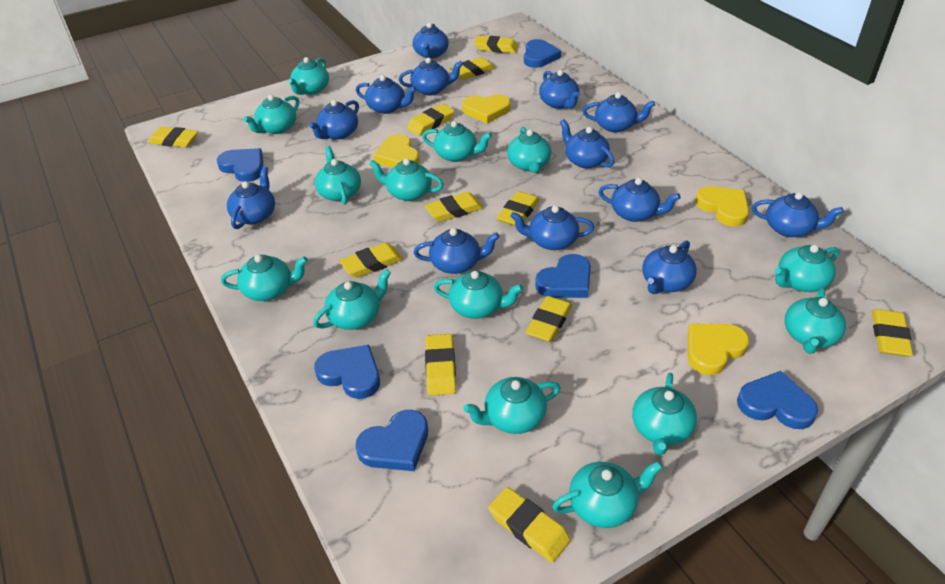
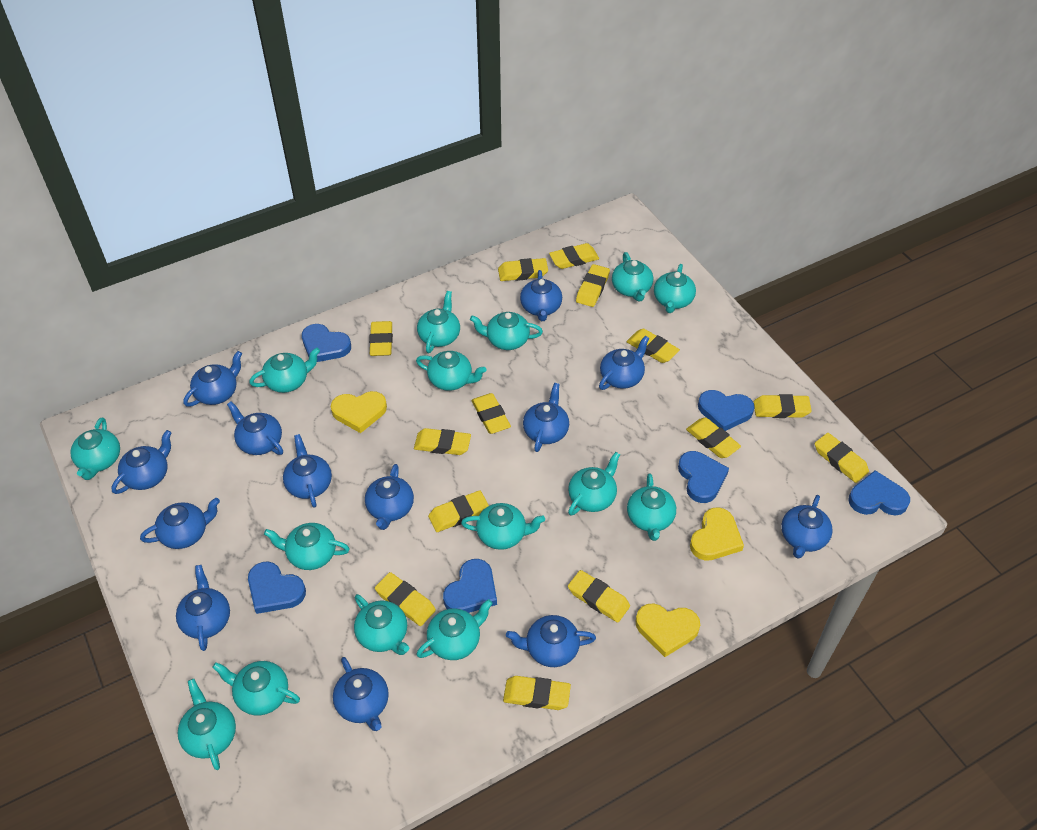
turquoise teapot: 14 -> 15
yellow eraser: 11 -> 14
yellow heart: 4 -> 3

